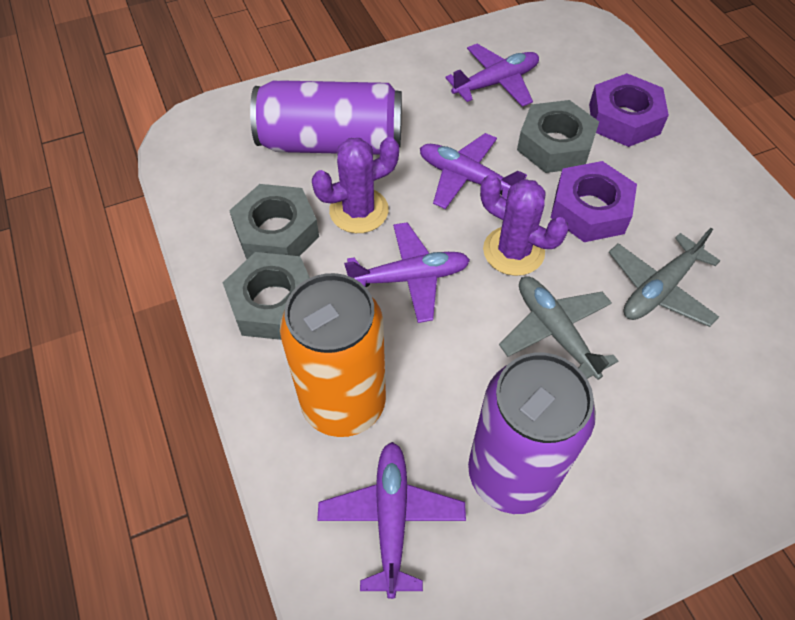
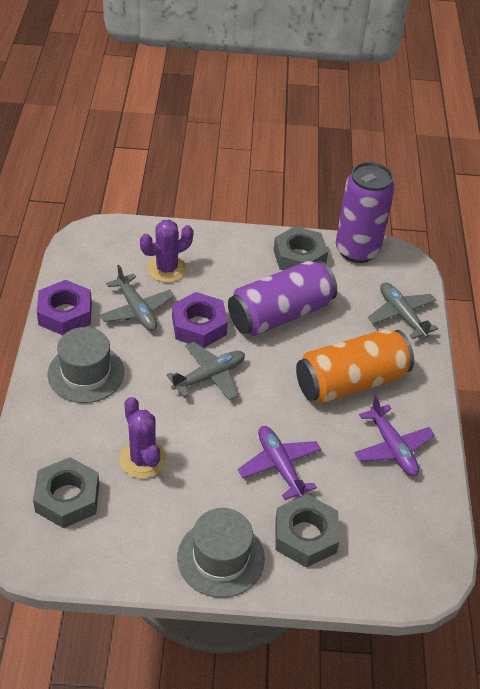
grey hat: 0 -> 2
grey plane: 2 -> 3
purple plane: 4 -> 2

